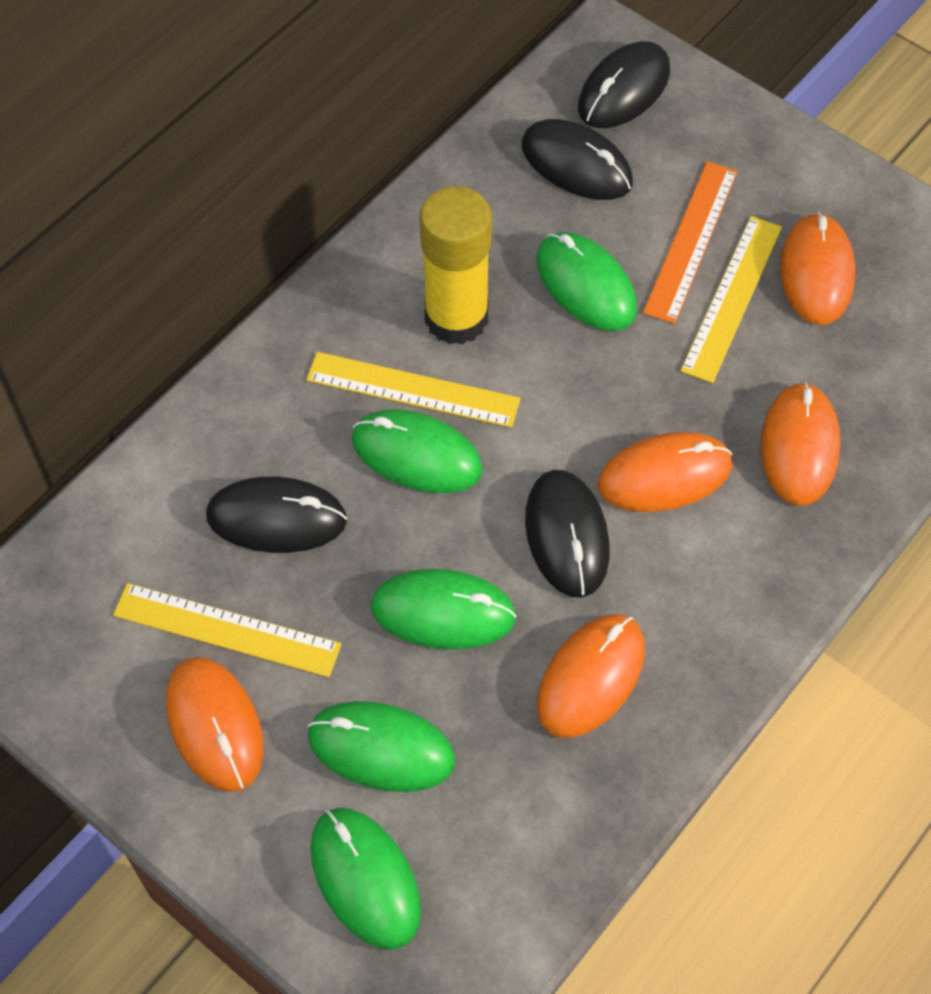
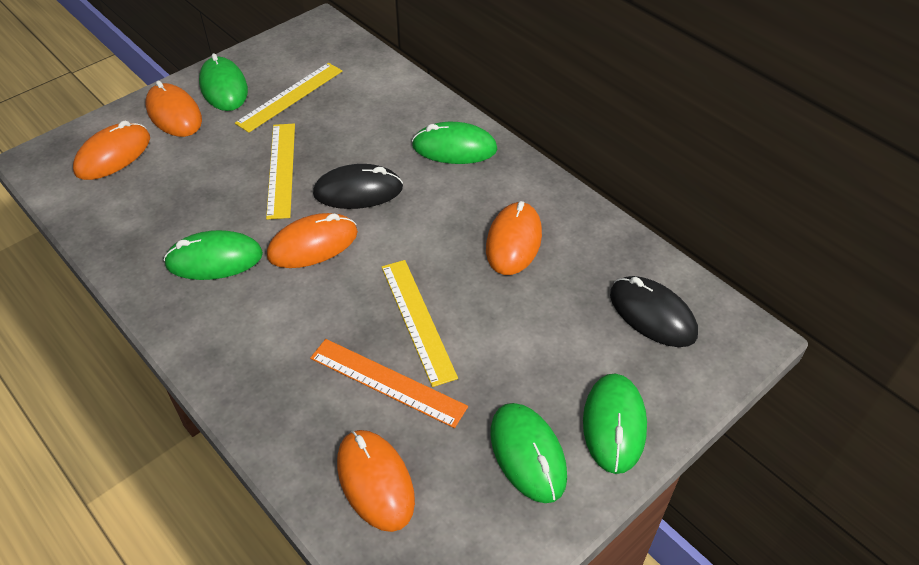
black mouse: 4 -> 2
yellow glue stick: 1 -> 0

